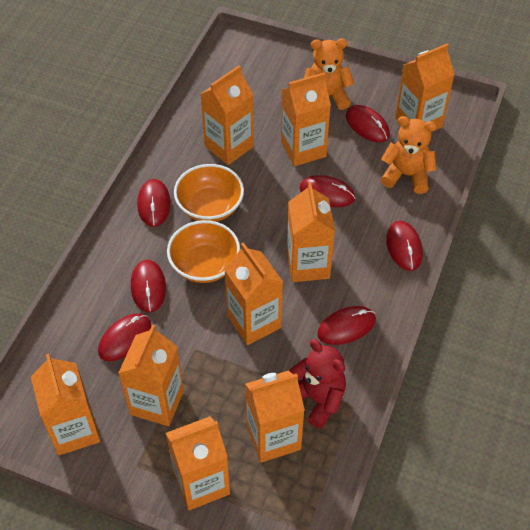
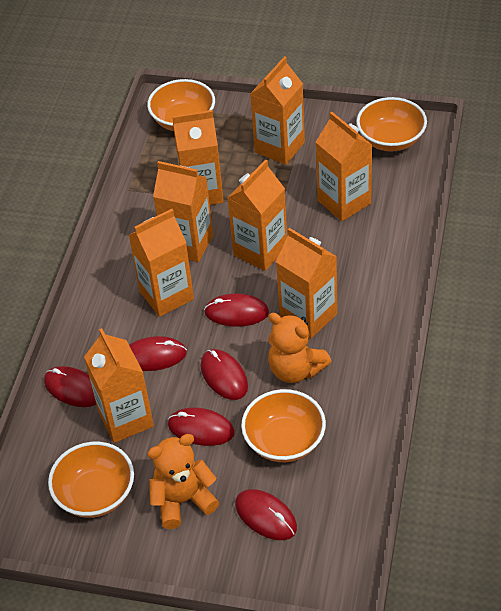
orange bowl: 2 -> 4
orange carton: 9 -> 8
red mouse: 7 -> 6
red teddy bear: 1 -> 0

